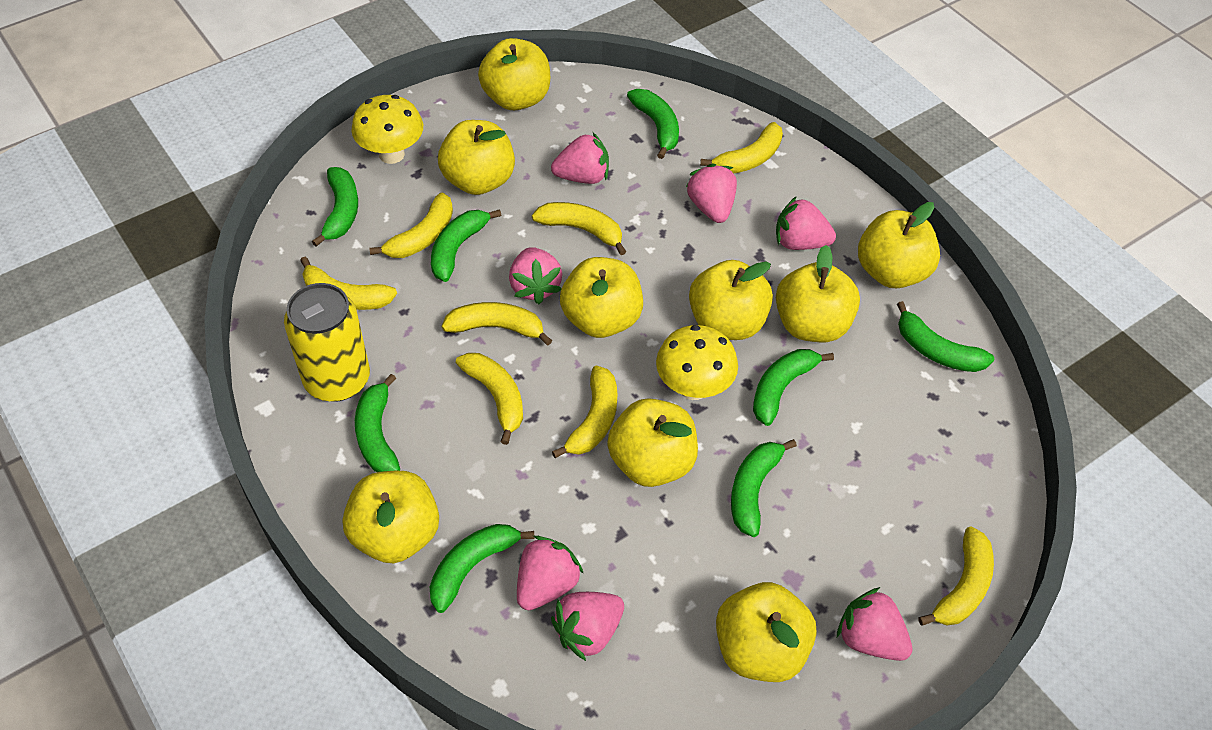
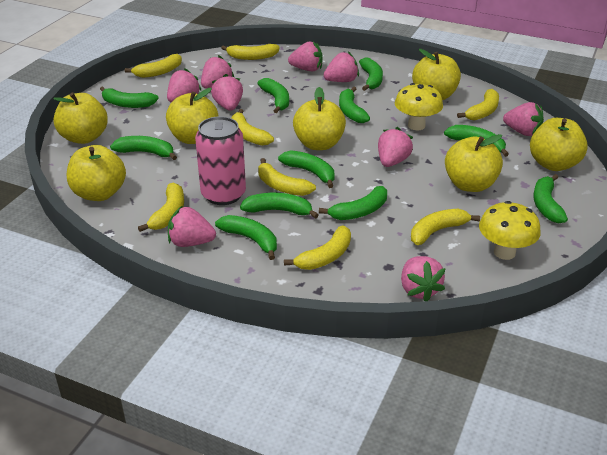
green banana: 8 -> 11
pink can: 0 -> 1
pink strawberry: 7 -> 9
yellow apple: 9 -> 7
yellow can: 1 -> 0

